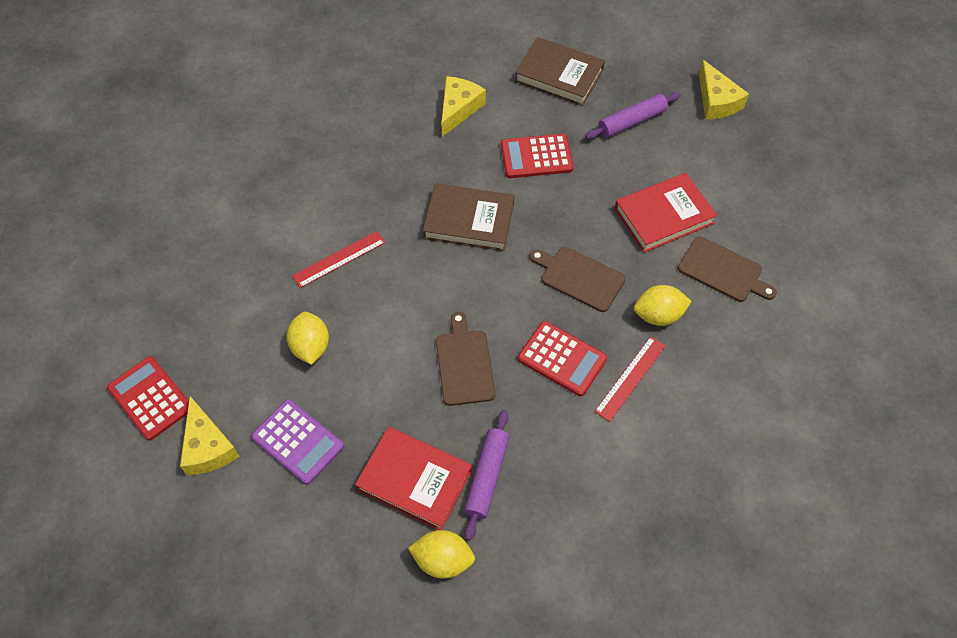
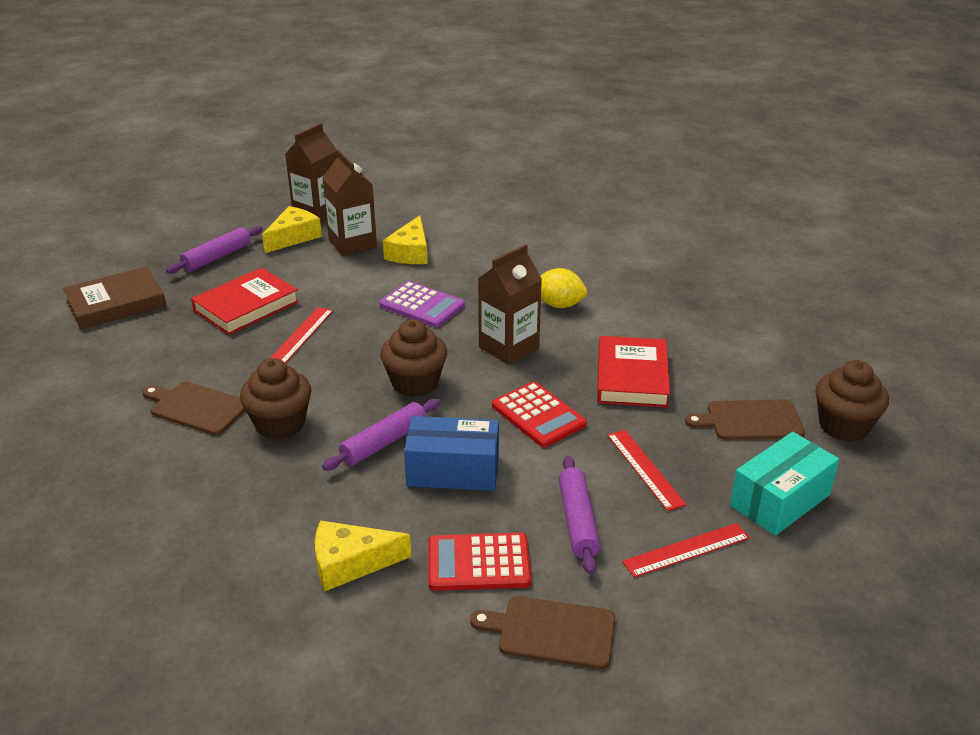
blue box: 0 -> 1
brown book: 2 -> 1
brown carton: 0 -> 3
brown cupcake: 0 -> 3
purple rolling pin: 2 -> 3
red calculator: 3 -> 2
red ruler: 2 -> 3
turquoise box: 0 -> 1
yellow lemon: 3 -> 1

